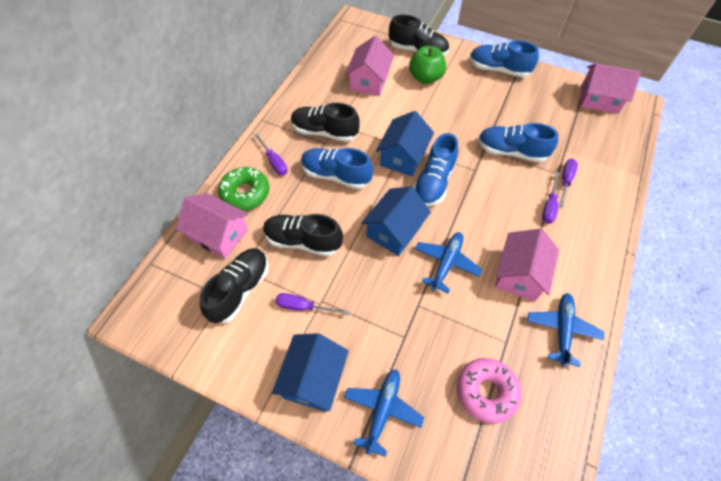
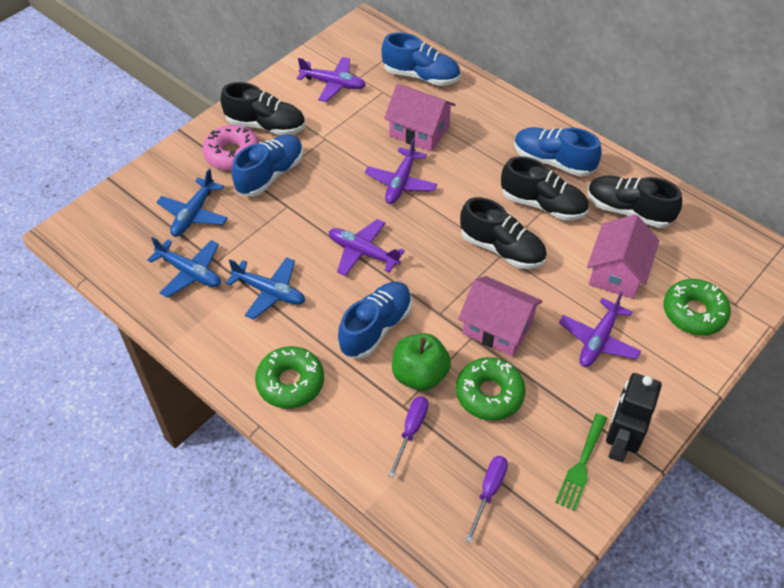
black robot: 0 -> 1
blue house: 3 -> 0
green donut: 1 -> 3
green fork: 0 -> 1
pink house: 4 -> 3
purple plane: 0 -> 4
purple screwdriver: 4 -> 2

